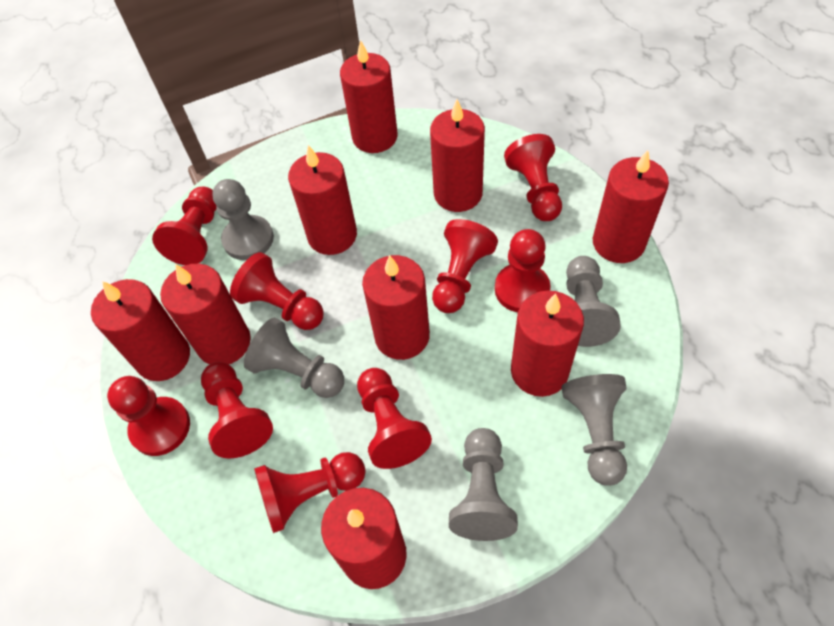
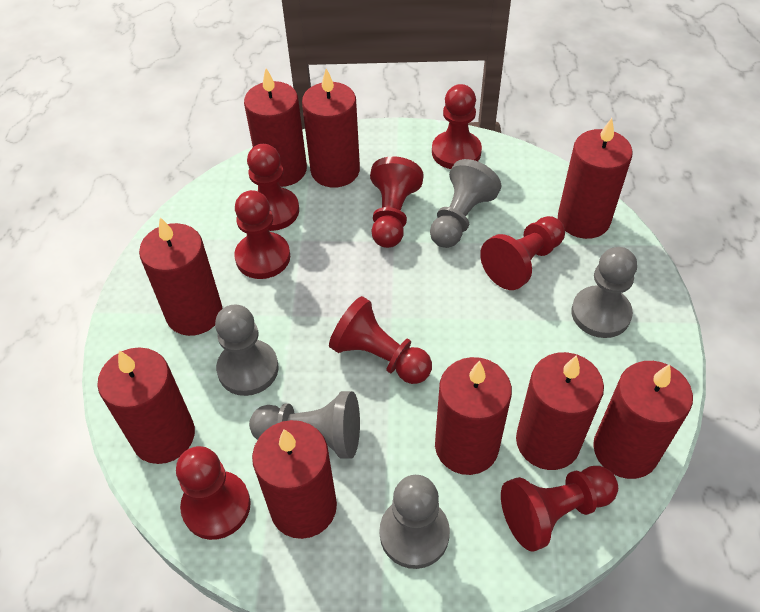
red pawn: 9 -> 8

